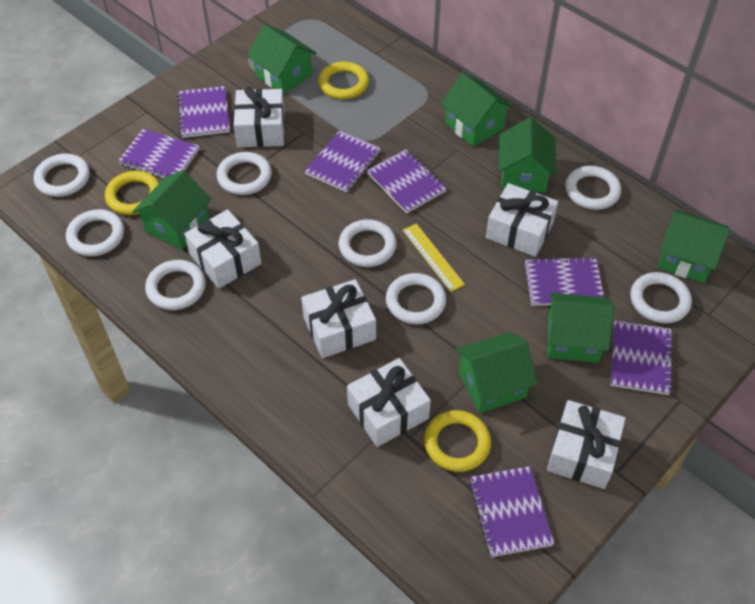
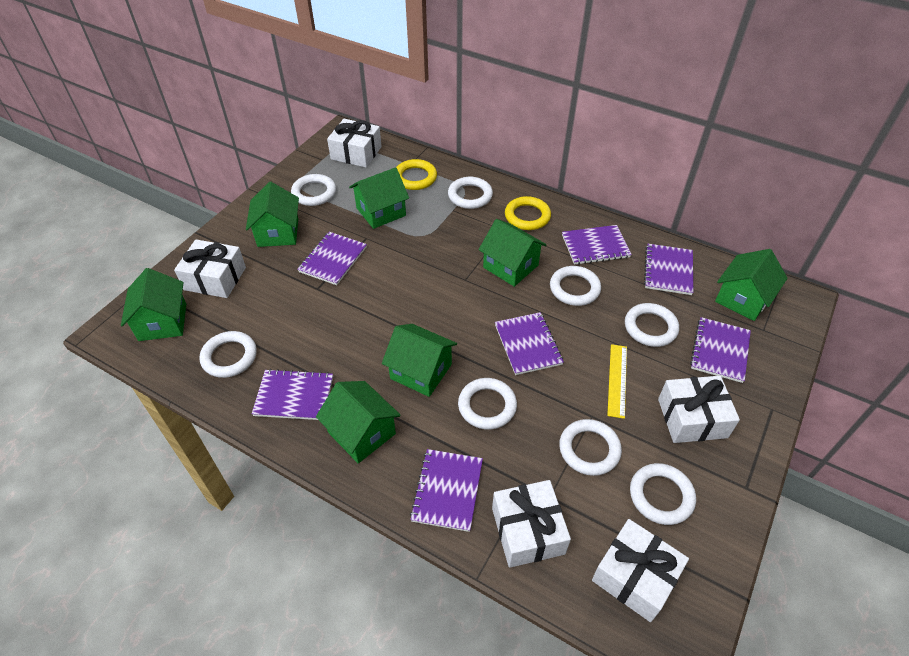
white gift: 6 -> 5
yellow ring: 3 -> 2

